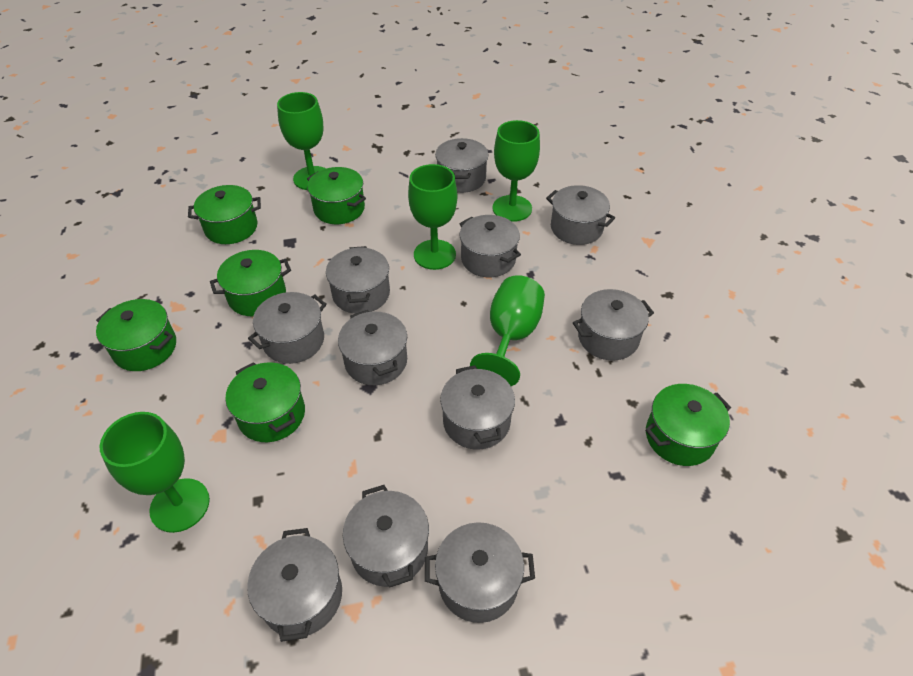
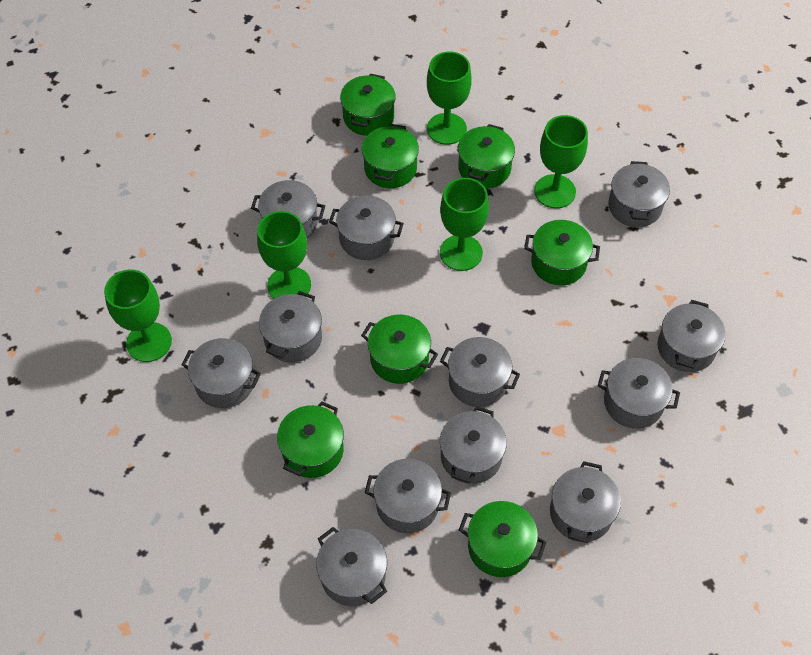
green pot: 6 -> 7
grey pot: 11 -> 12

